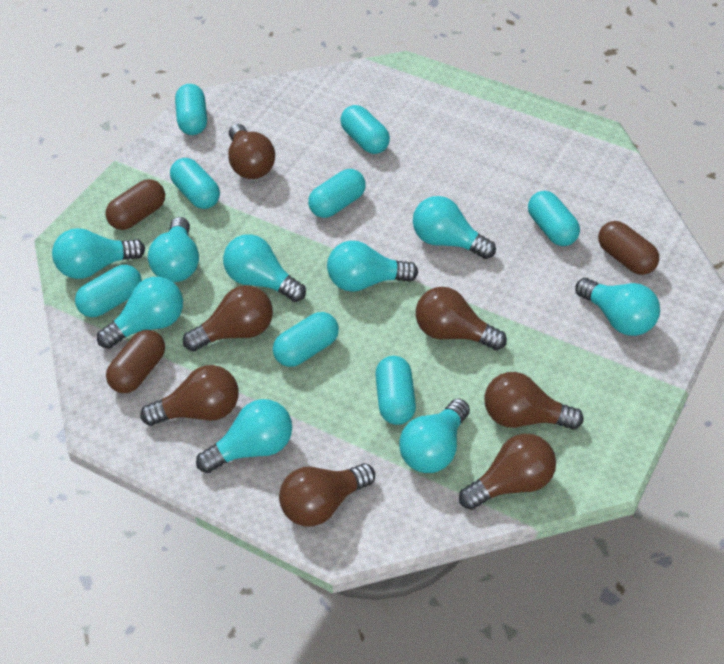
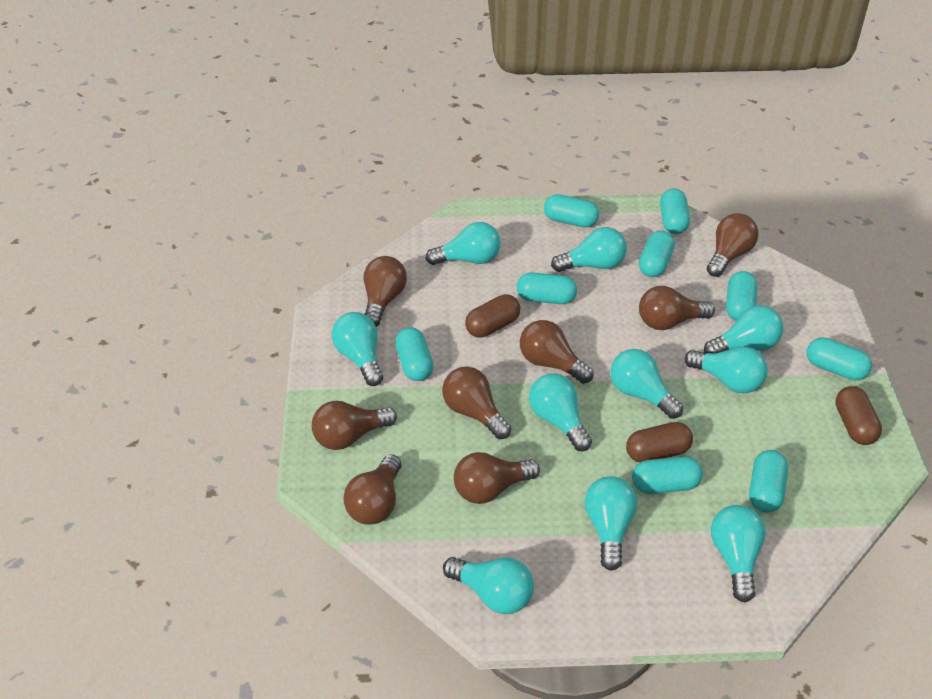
brown light bulb: 7 -> 8
turquoise capsule: 8 -> 9
turquoise light bulb: 9 -> 10

